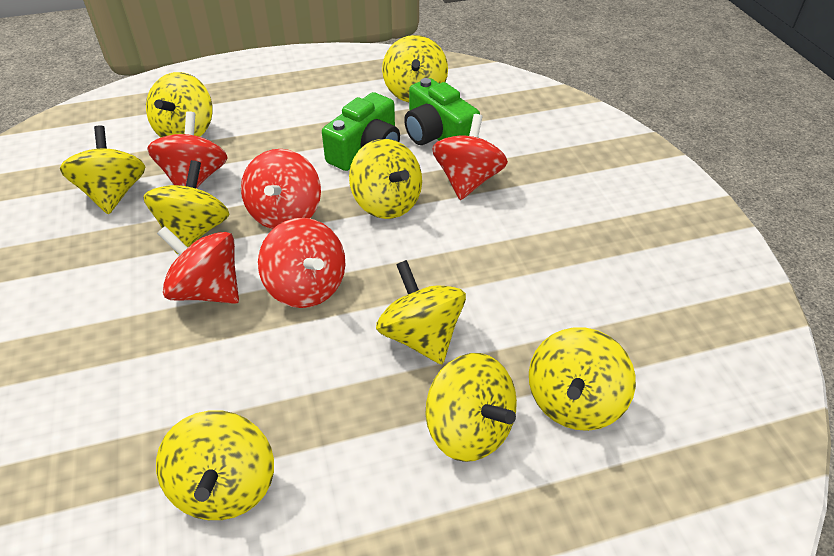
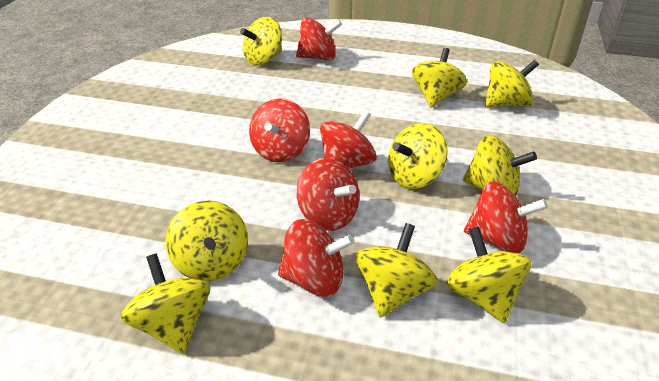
green camera: 2 -> 0
red spinning top: 5 -> 6

